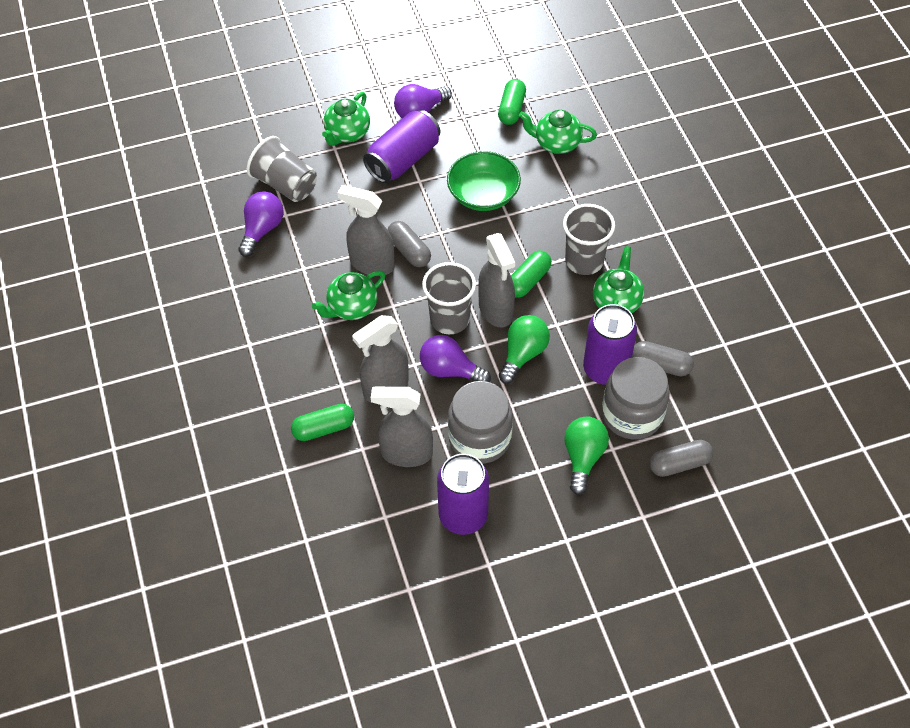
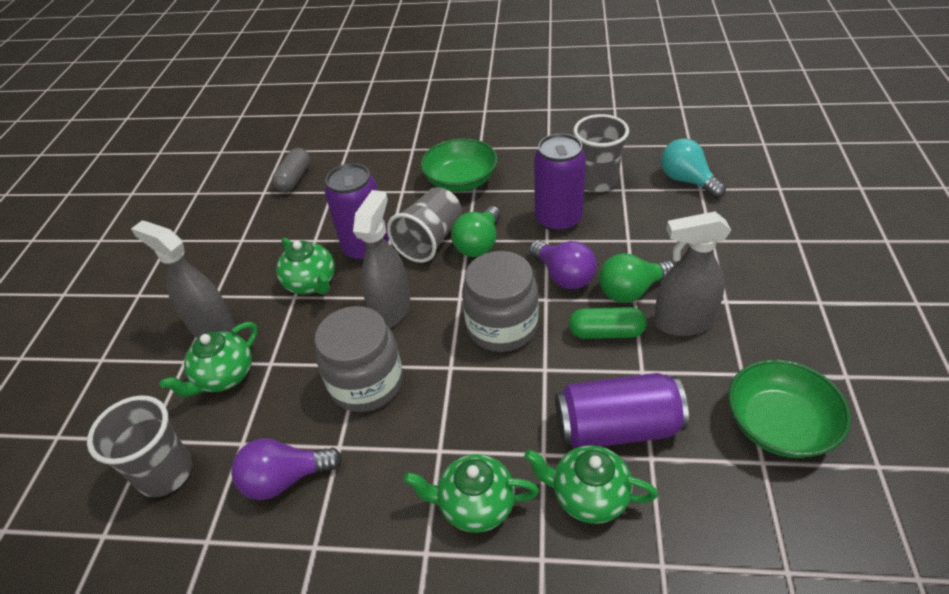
green bowl: 1 -> 2
green capsule: 3 -> 1
grey capsule: 3 -> 1
grey spray bottle: 4 -> 3
purple light bulb: 3 -> 2
turquoise light bulb: 0 -> 1

